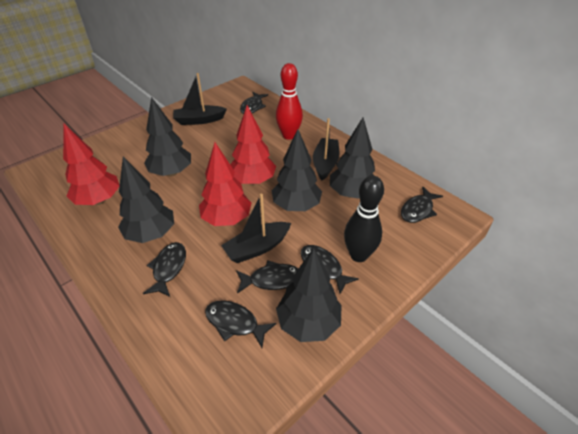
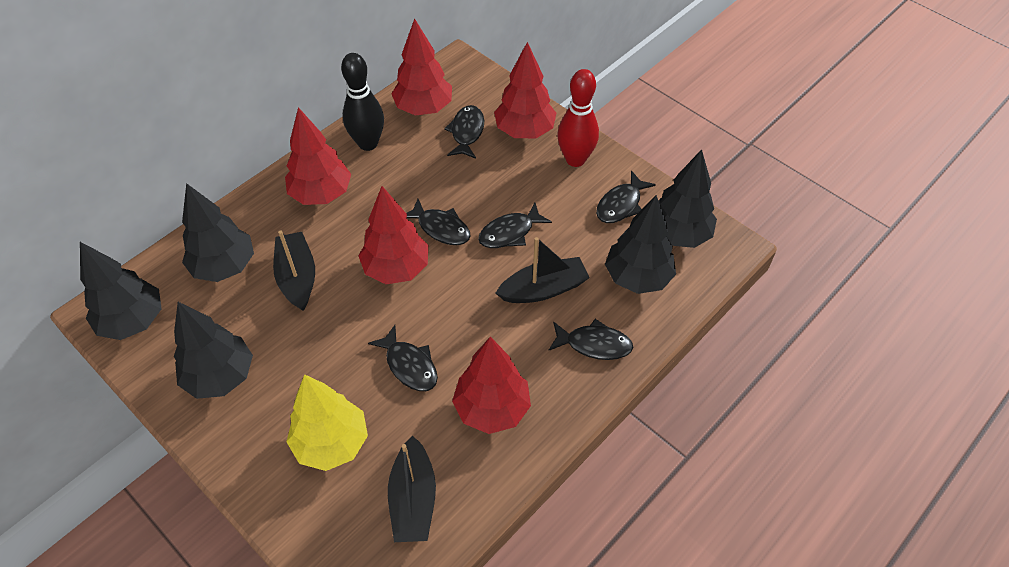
red tree: 3 -> 5
yellow tree: 0 -> 1

